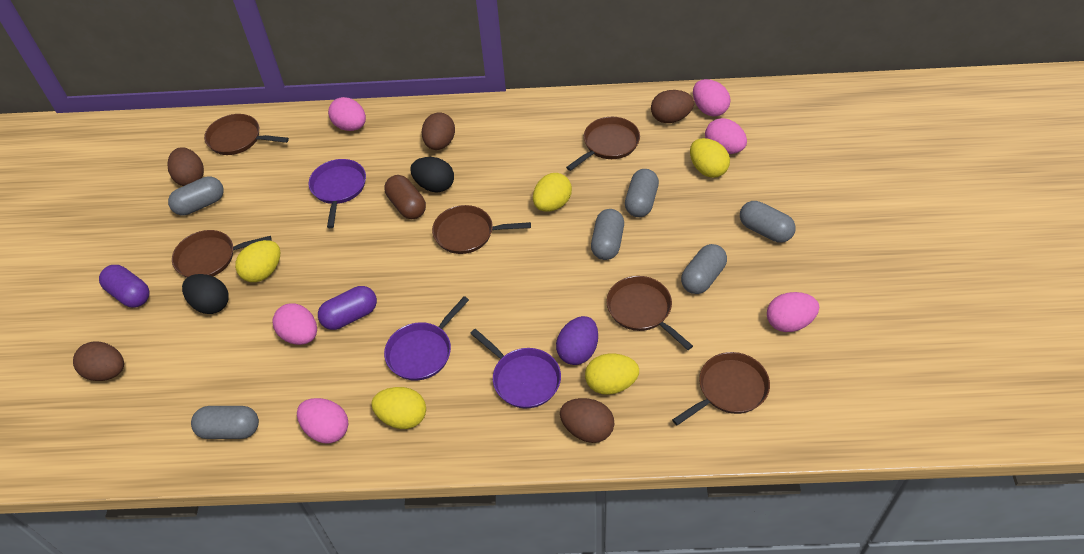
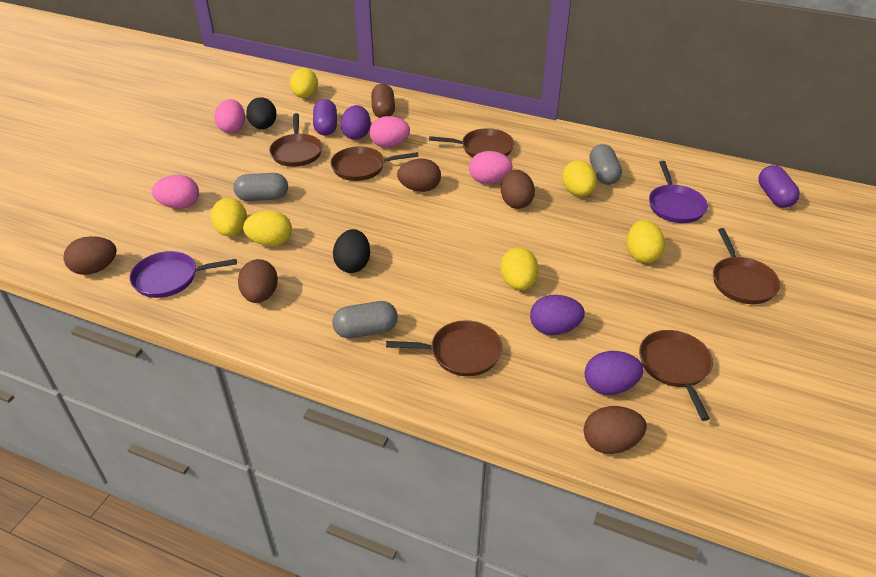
grey capsule: 6 -> 3
pink egg: 6 -> 4
purple egg: 1 -> 3
purple pan: 3 -> 2
yellow egg: 5 -> 6

